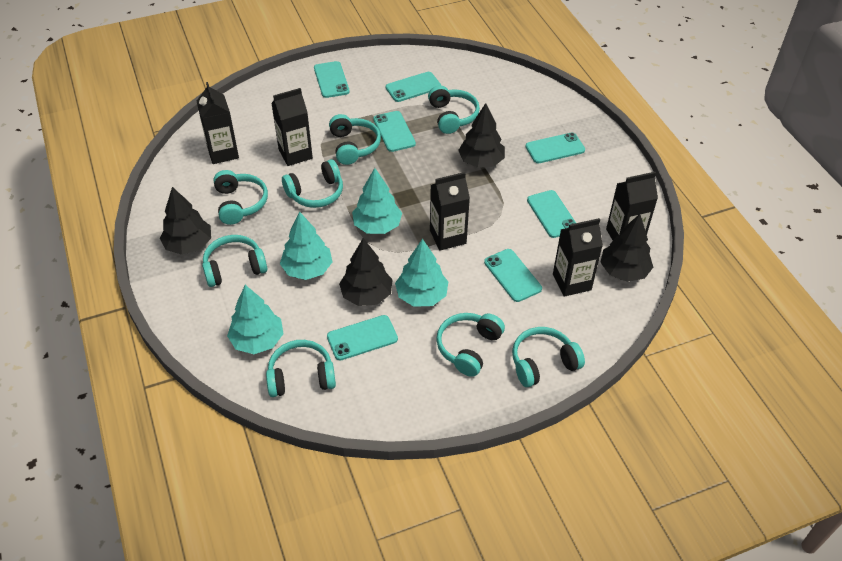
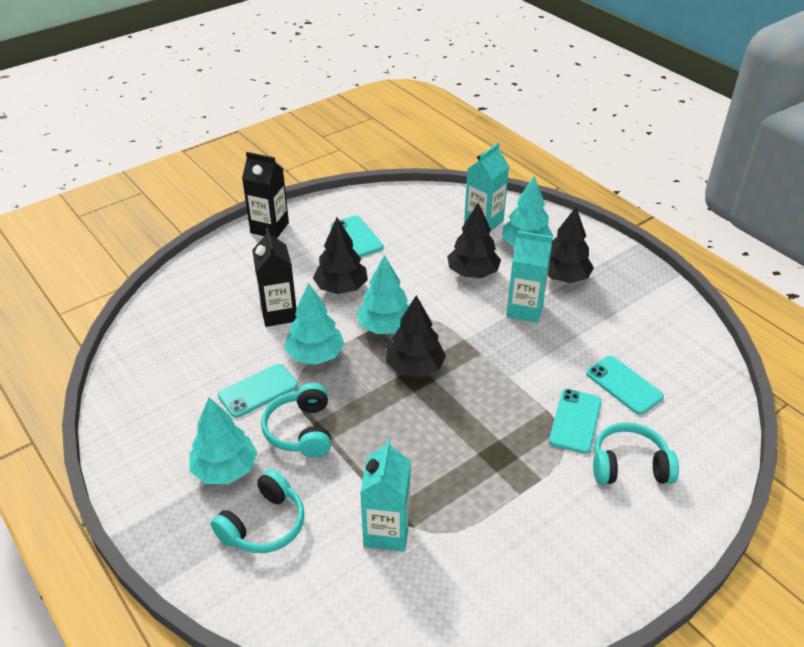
black carton: 5 -> 2
turquoise carton: 0 -> 3
turquoise headphones: 8 -> 3
turquoise phone: 7 -> 4

